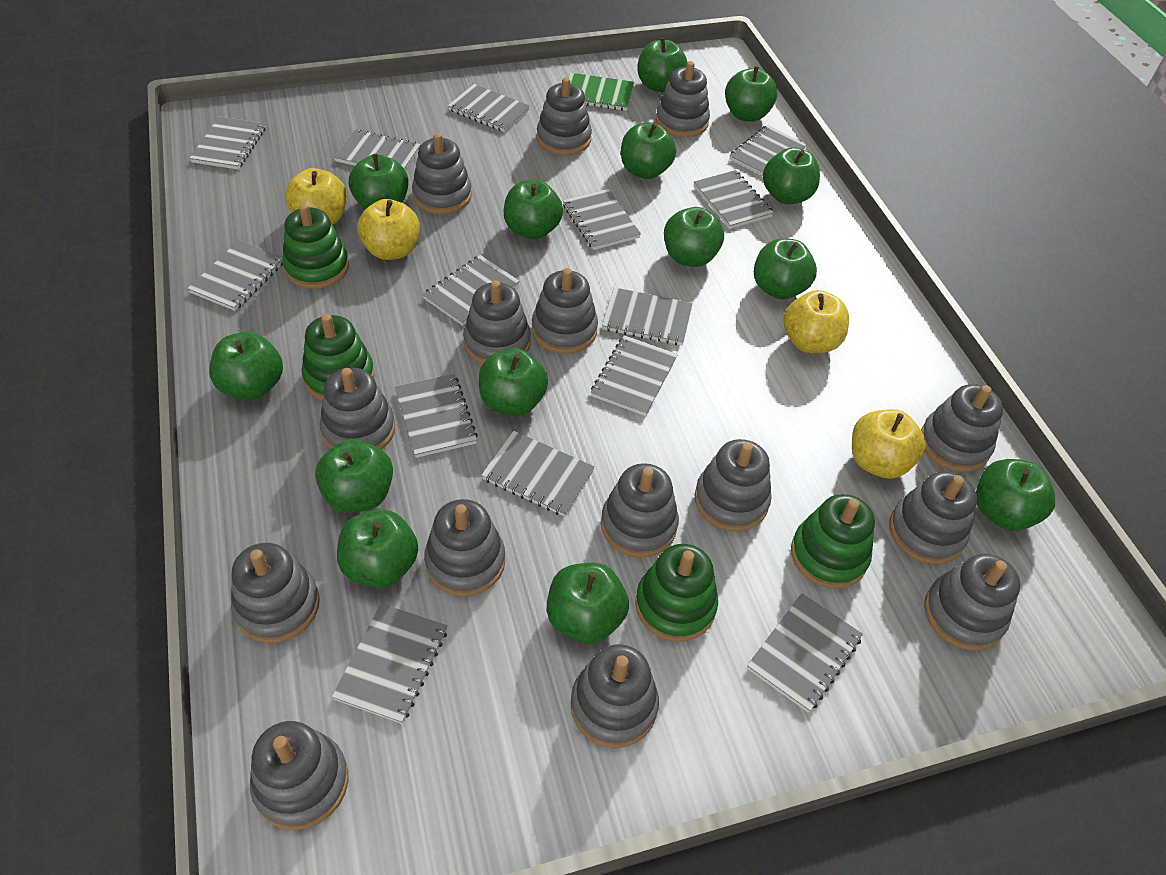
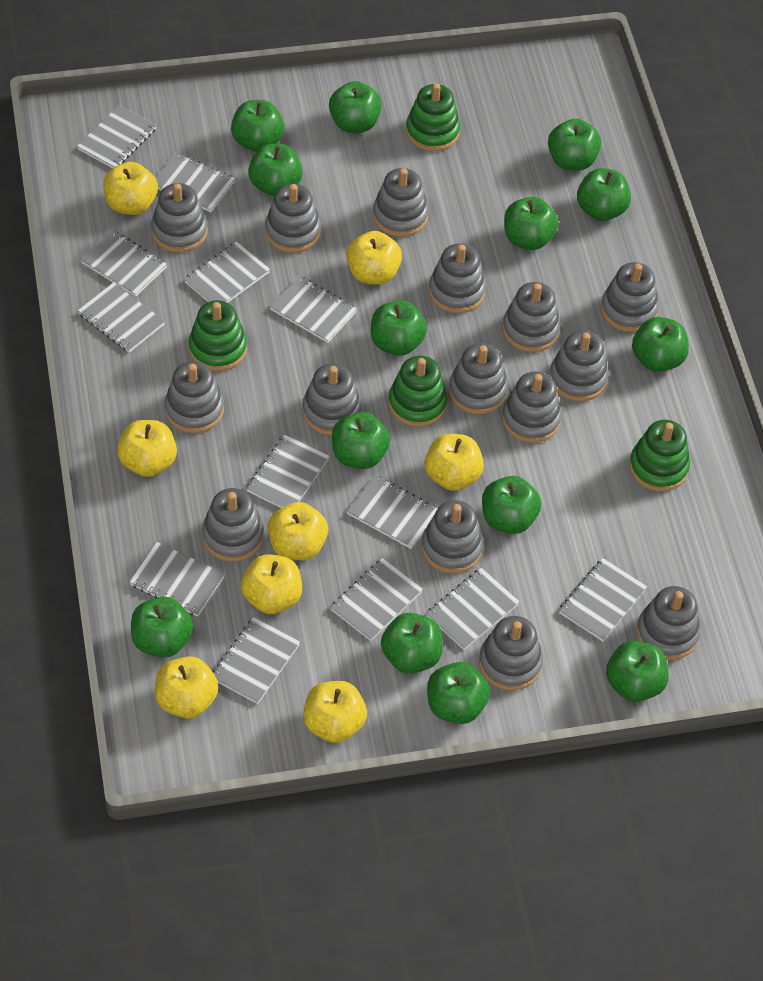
green notebook: 1 -> 0
grey notebook: 14 -> 13
yellow apple: 4 -> 8

